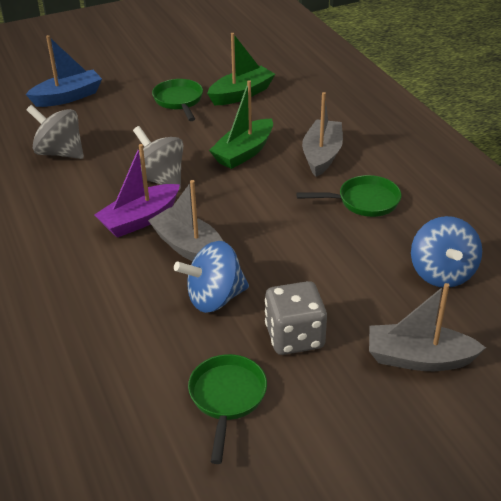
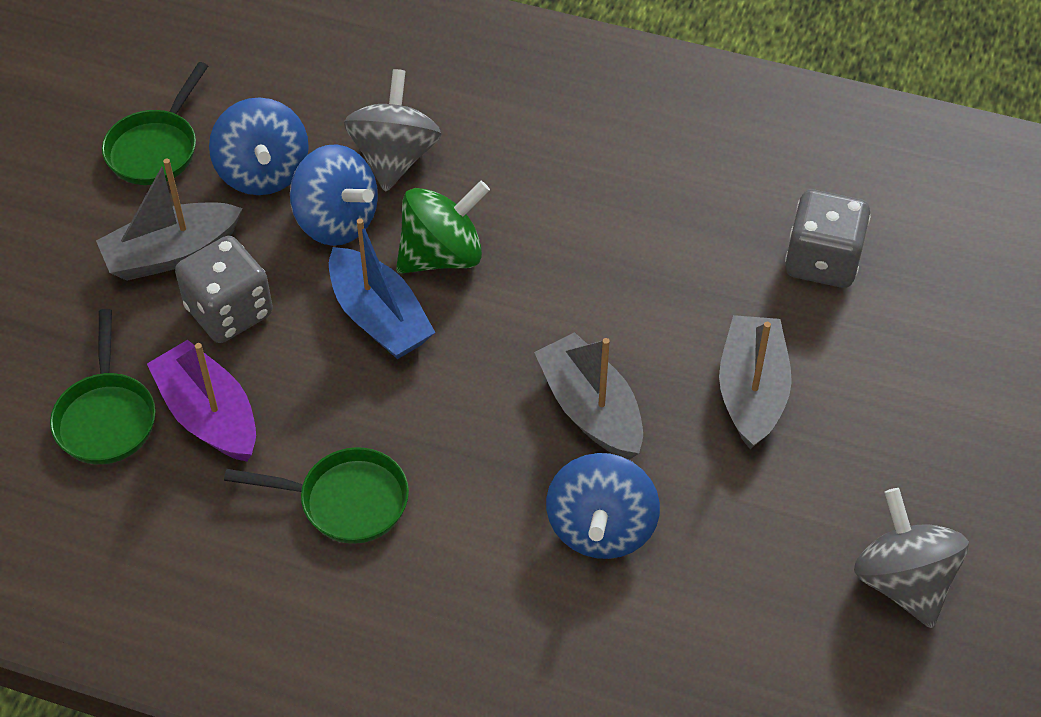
blue spinning top: 2 -> 3
green boat: 2 -> 0
green spinning top: 0 -> 1
grey dice: 1 -> 2

